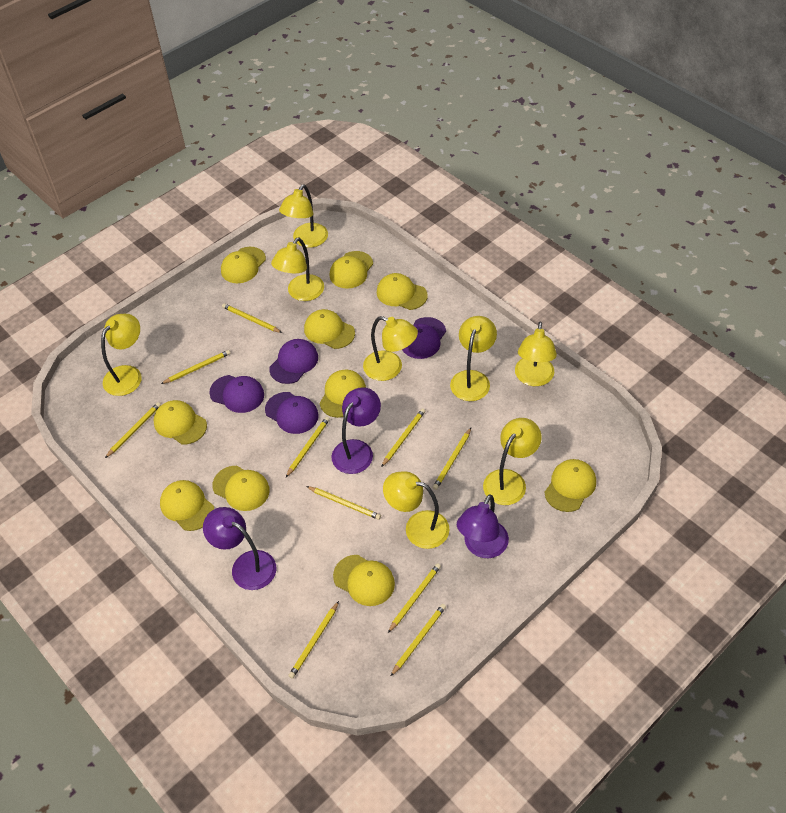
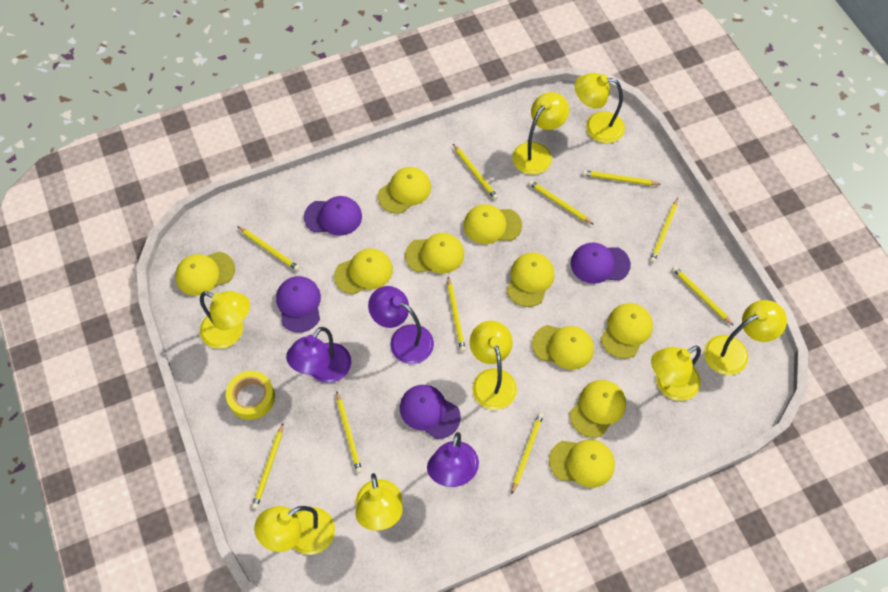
yellow tape: 0 -> 1

